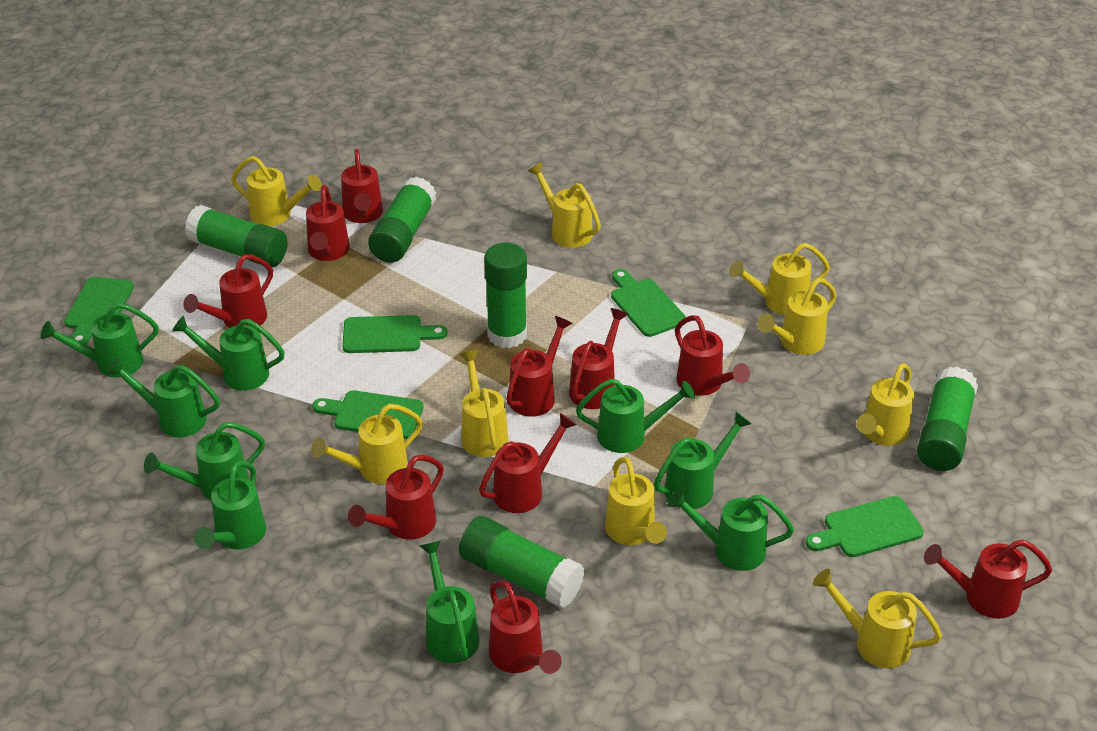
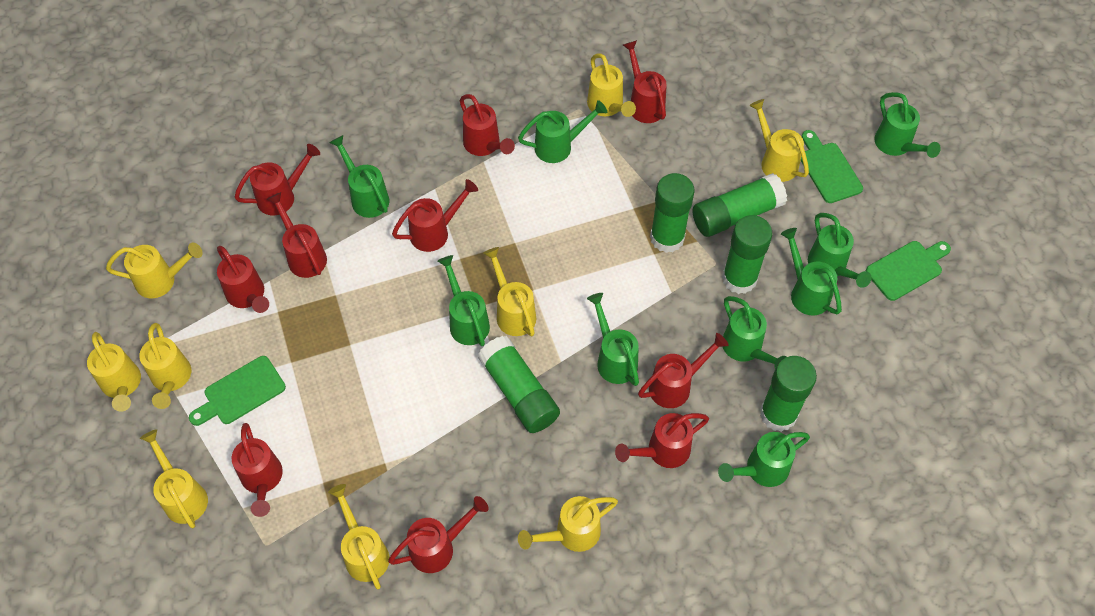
green cutting board: 5 -> 3

